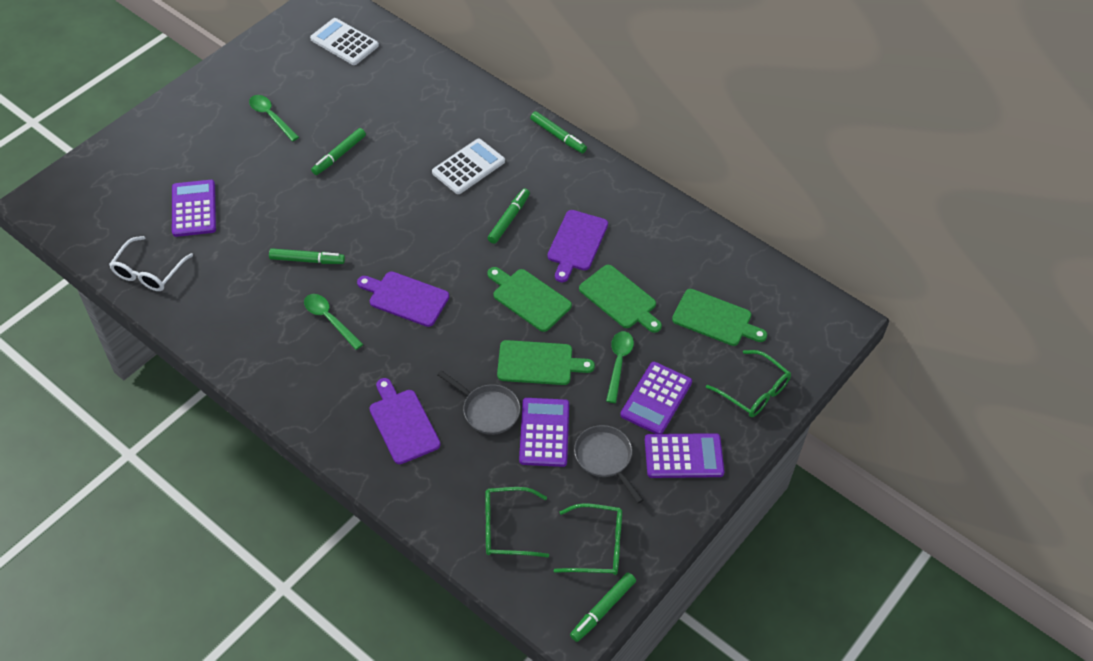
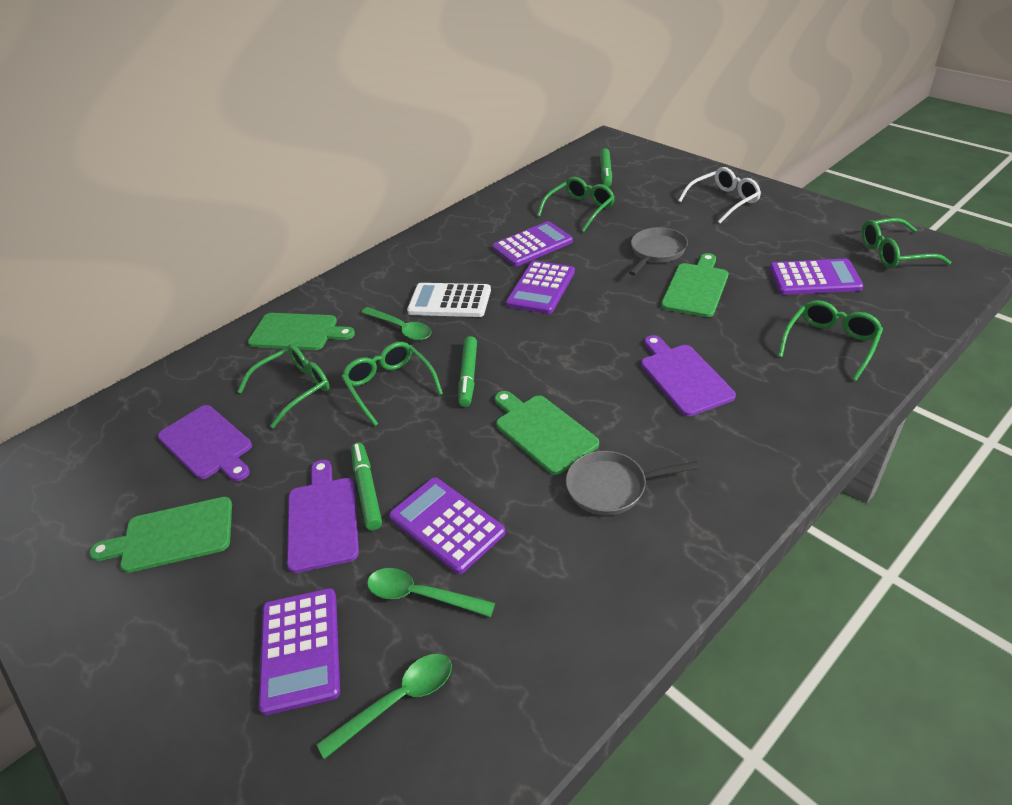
green glasses: 3 -> 5
green marker: 5 -> 3
purple calculator: 4 -> 5
white calculator: 2 -> 1

